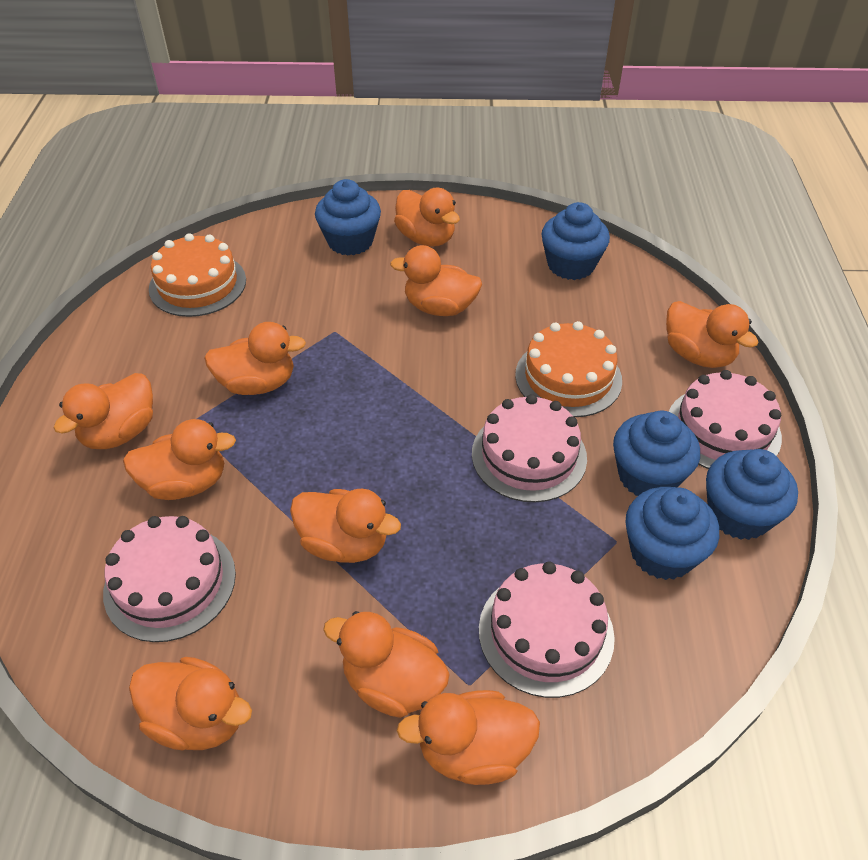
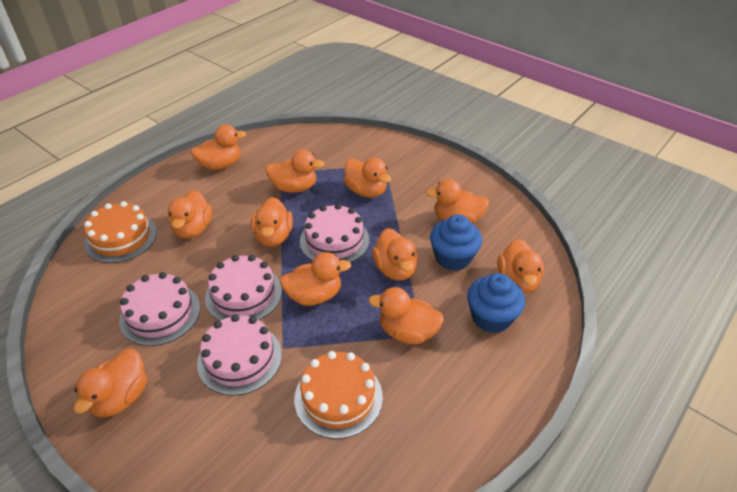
blue cupcake: 5 -> 2
orange duck: 10 -> 11

